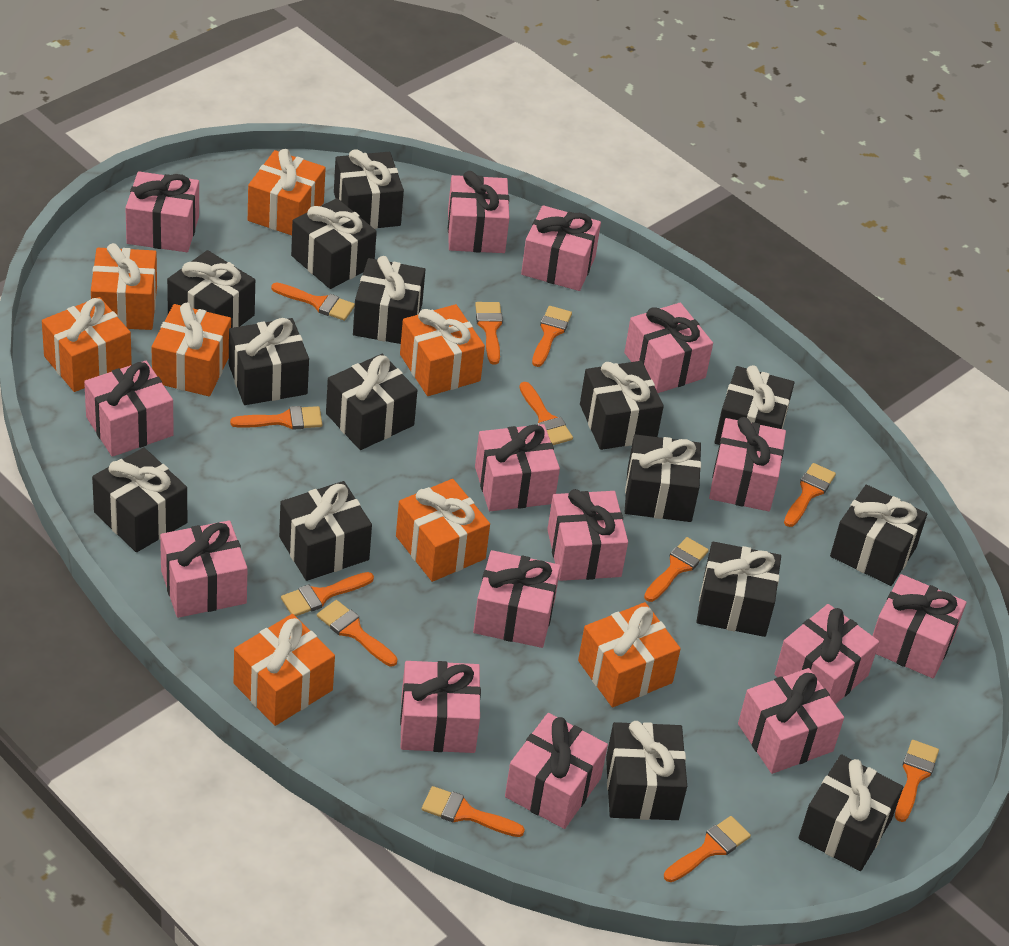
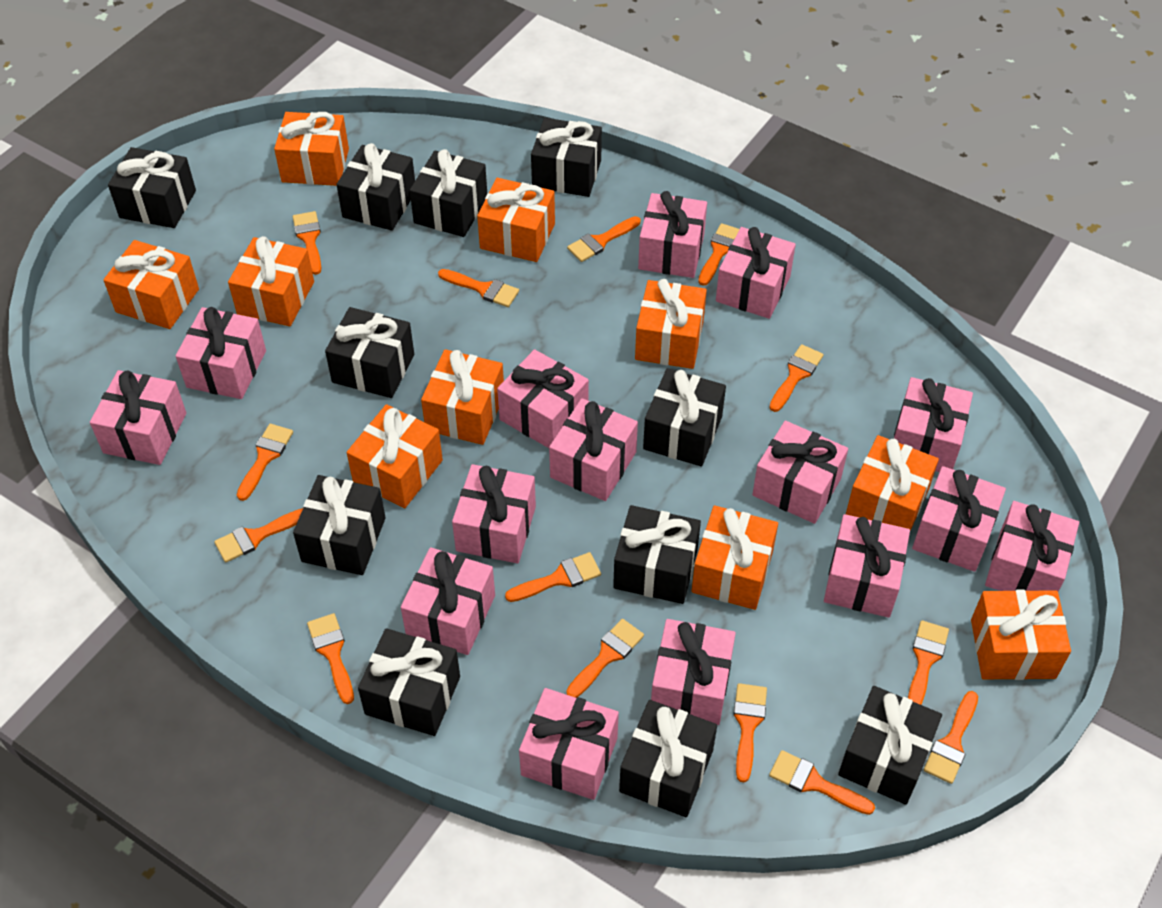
black gift: 15 -> 11
orange brush: 12 -> 14
orange gift: 8 -> 10

